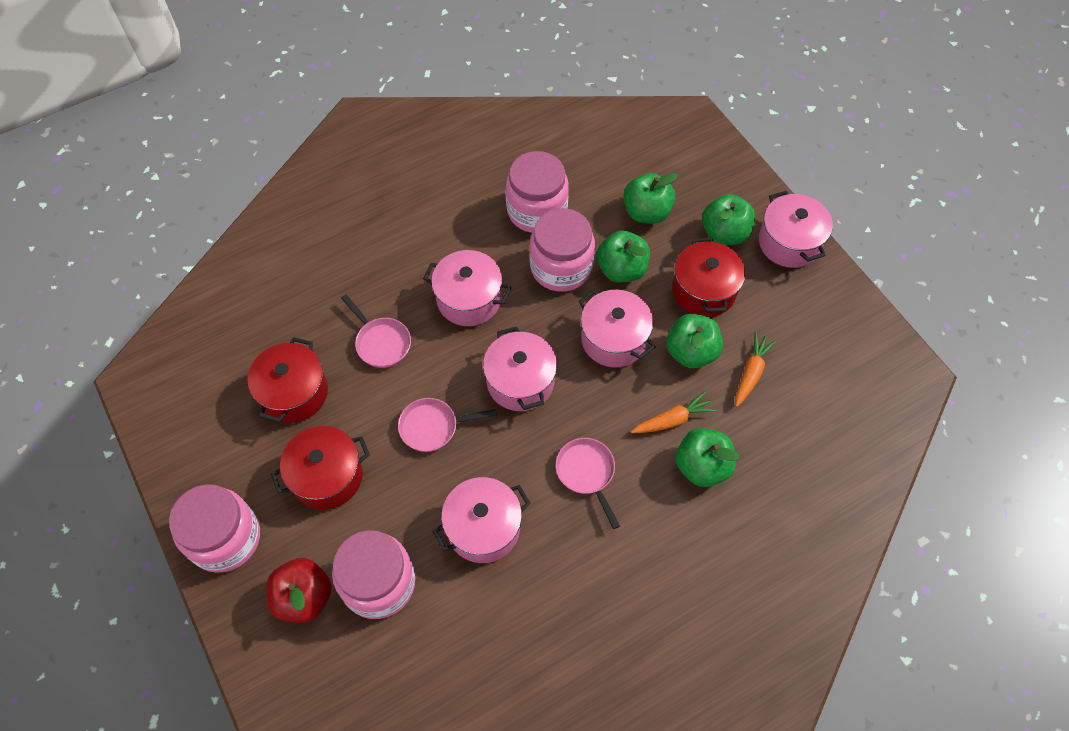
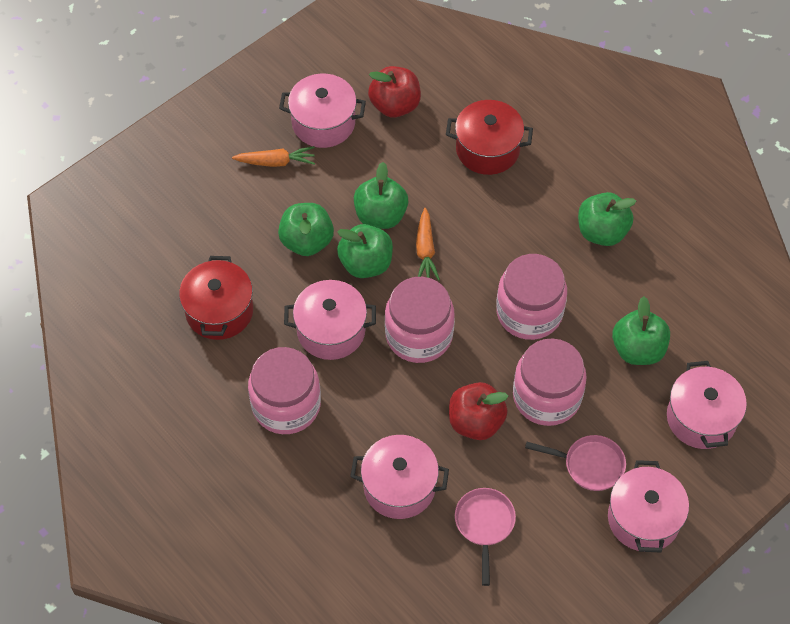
pink pan: 3 -> 2
red apple: 1 -> 2
red pot: 3 -> 2

